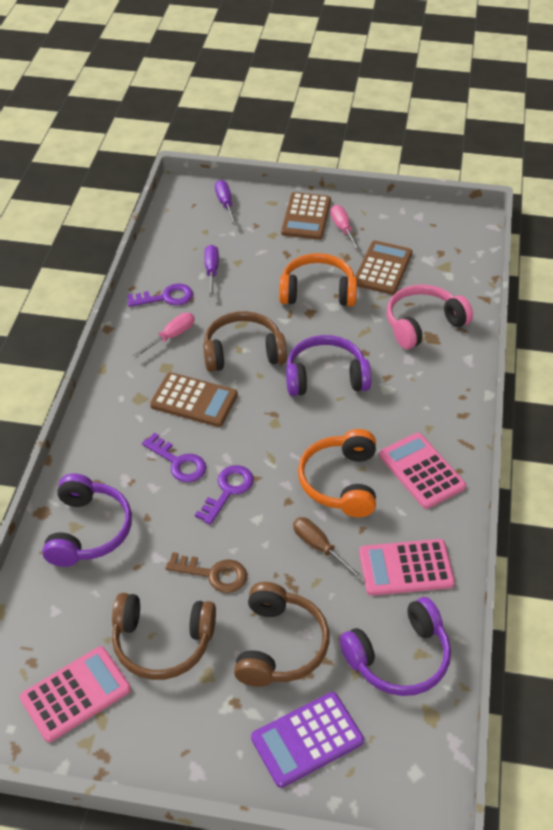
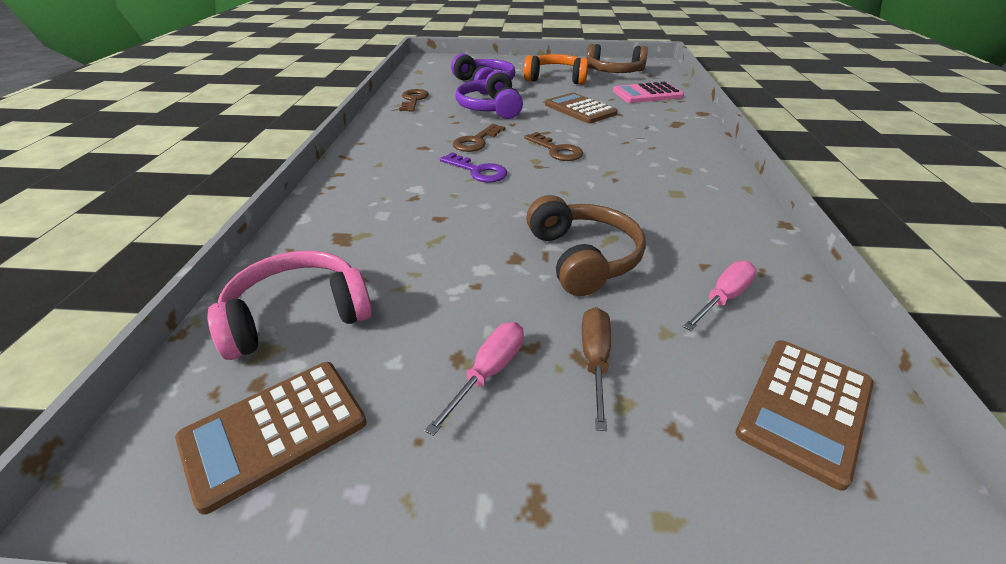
brown headphones: 3 -> 2
brown key: 1 -> 3
orange headphones: 2 -> 1
pink calculator: 3 -> 1
purple calculator: 1 -> 0
purple headphones: 3 -> 2
purple key: 3 -> 1
purple screwdriver: 2 -> 0

